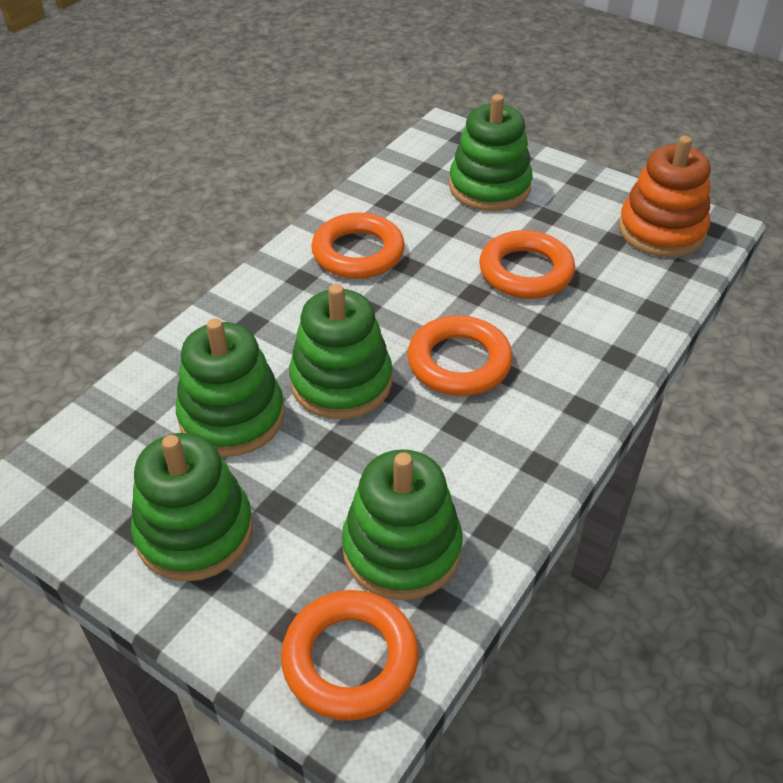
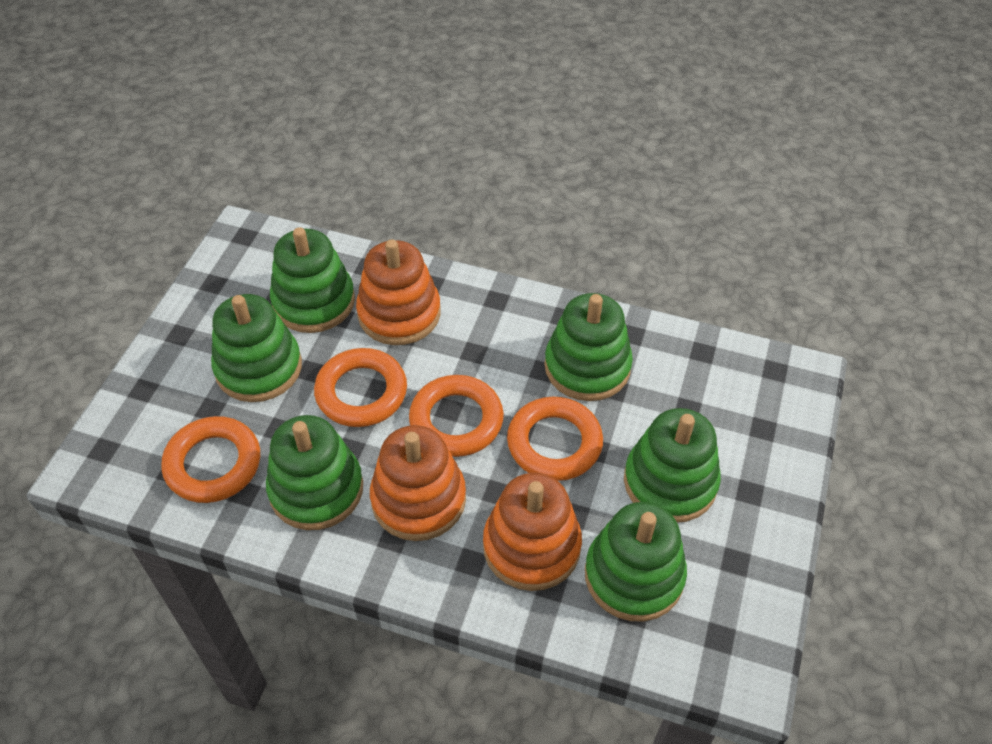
green stacking toy: 5 -> 6
orange stacking toy: 1 -> 3

